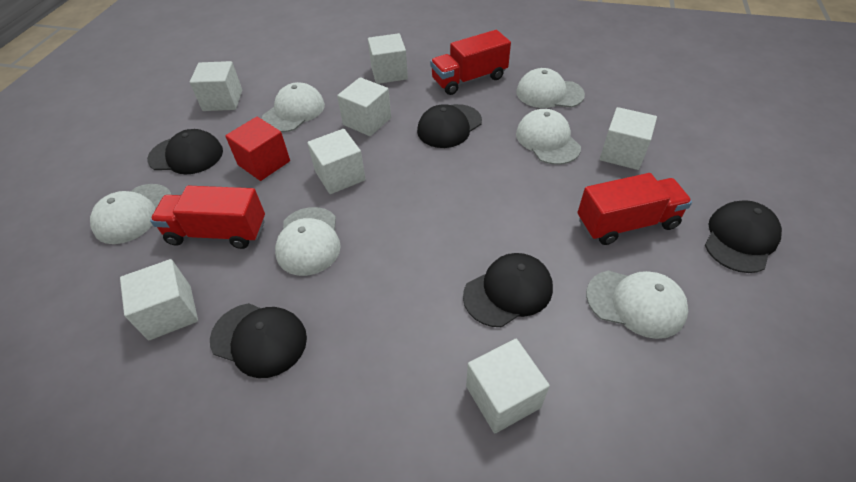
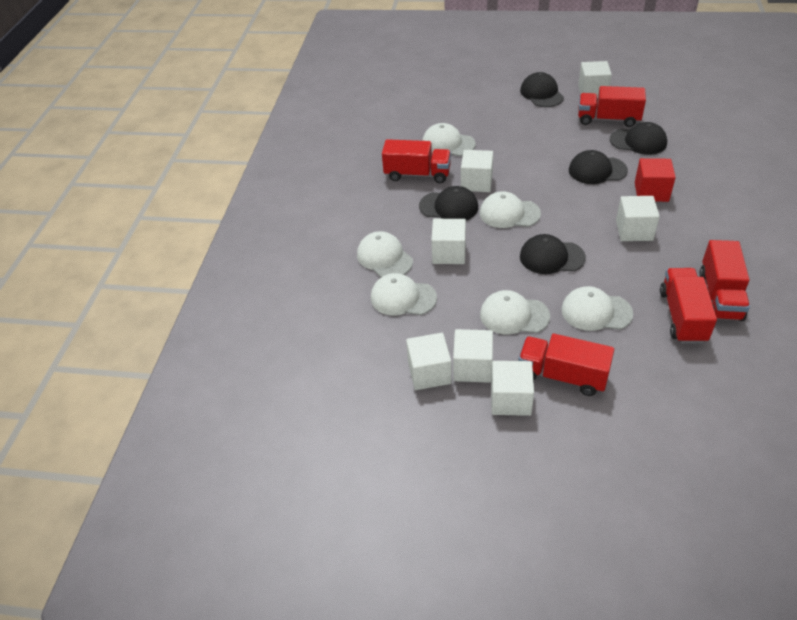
red truck: 3 -> 5

